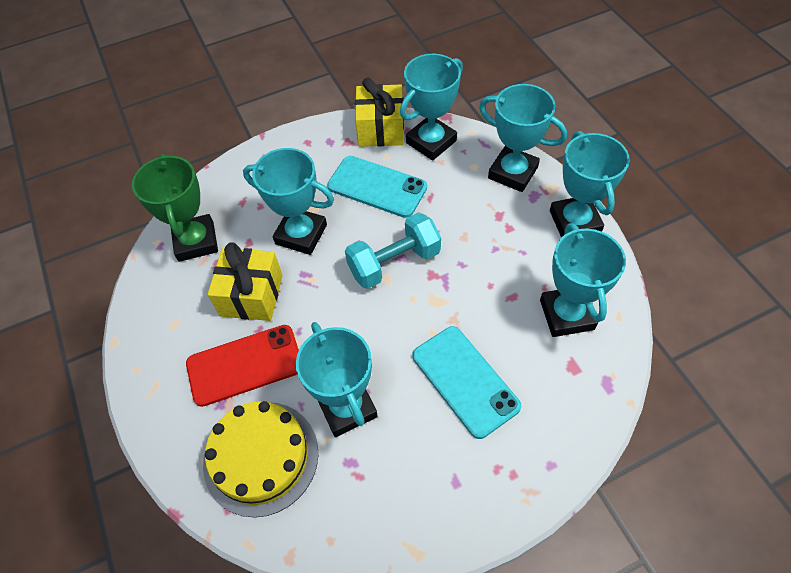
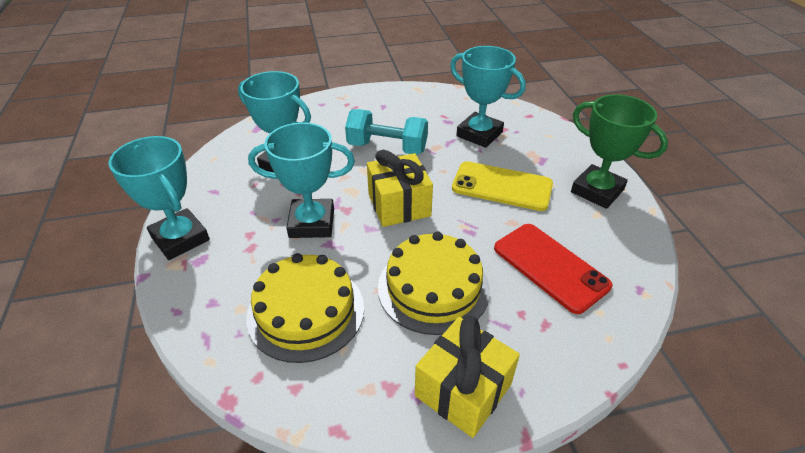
turquoise phone: 2 -> 0
turquoise trophy: 6 -> 4
yellow cake: 1 -> 2
yellow phone: 0 -> 1

